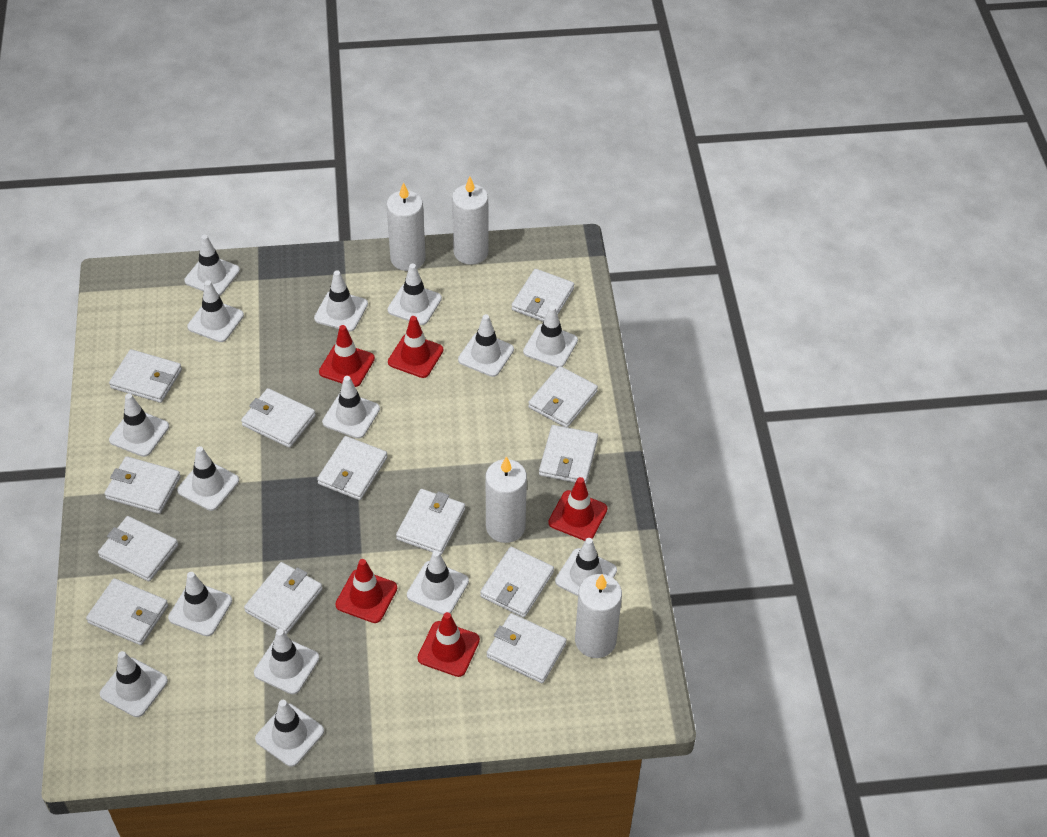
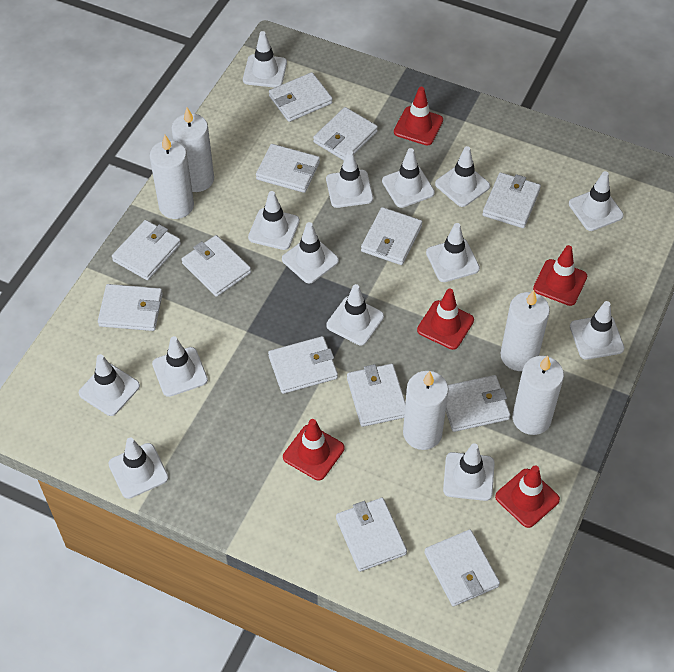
white candle: 4 -> 5
white traffic cone: 15 -> 14

